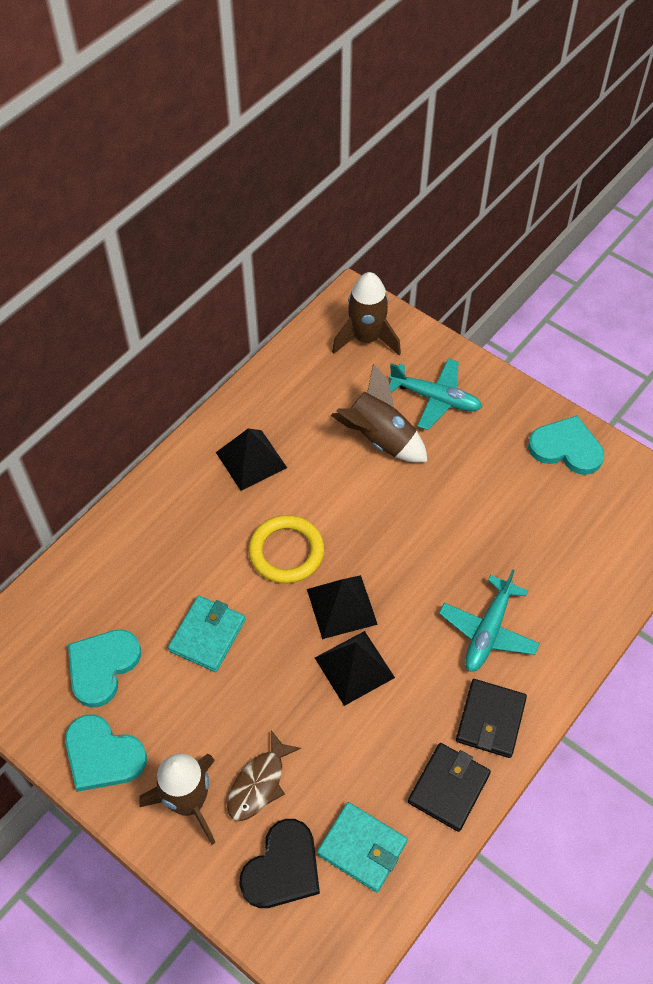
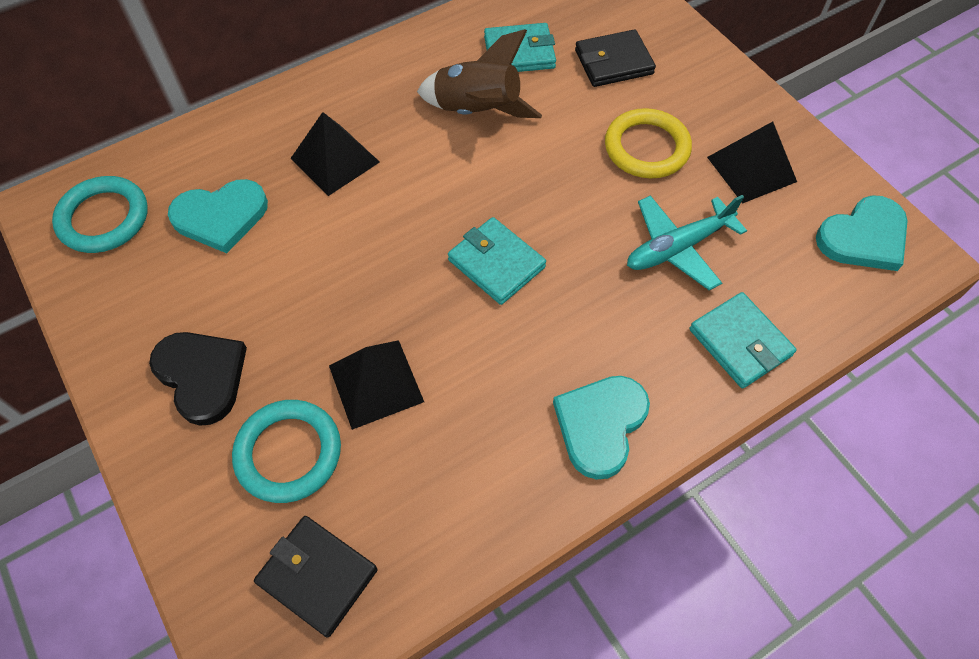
brown fish: 1 -> 0
brown rocket: 3 -> 1
turquoise plane: 2 -> 1
turquoise ring: 0 -> 2
turquoise wallet: 2 -> 3

